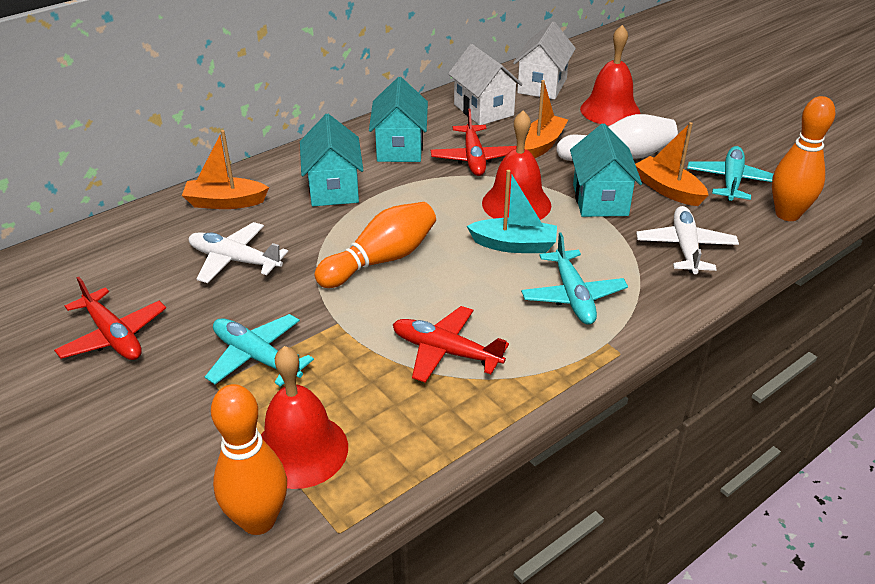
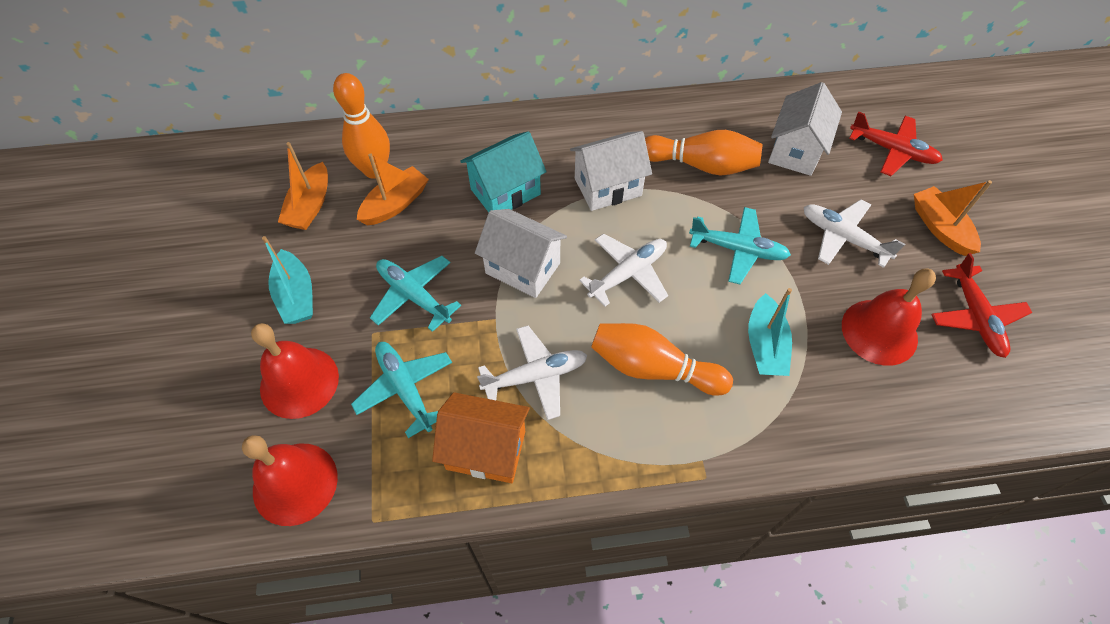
orange house: 0 -> 1
red plane: 3 -> 2
turquoise boat: 1 -> 2
turquoise house: 3 -> 1
white bowling pin: 1 -> 0
white house: 2 -> 3
white plane: 2 -> 3

